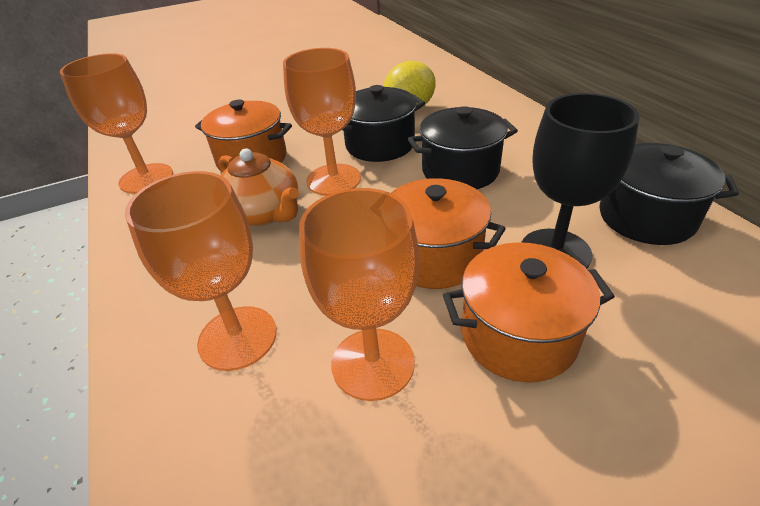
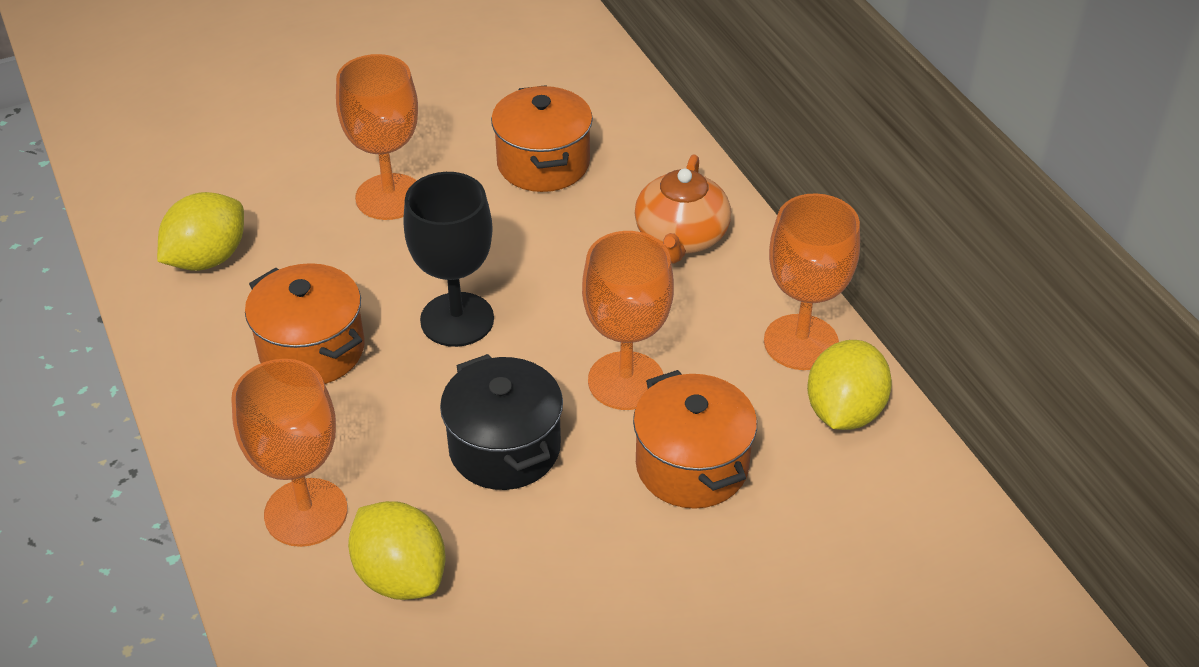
black pot: 3 -> 1
yellow lemon: 1 -> 3

